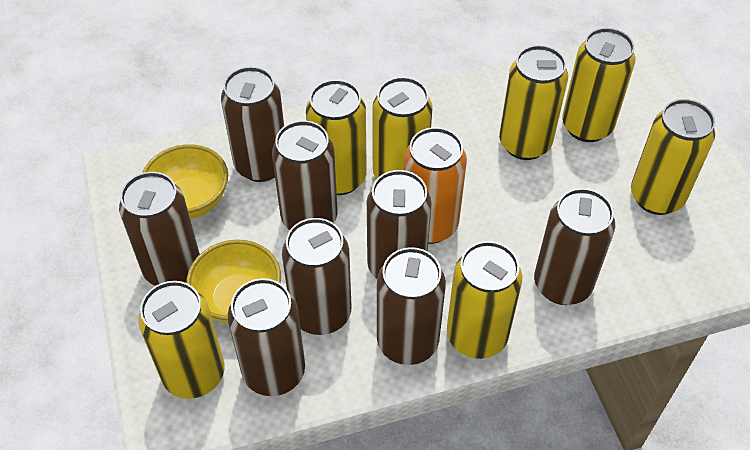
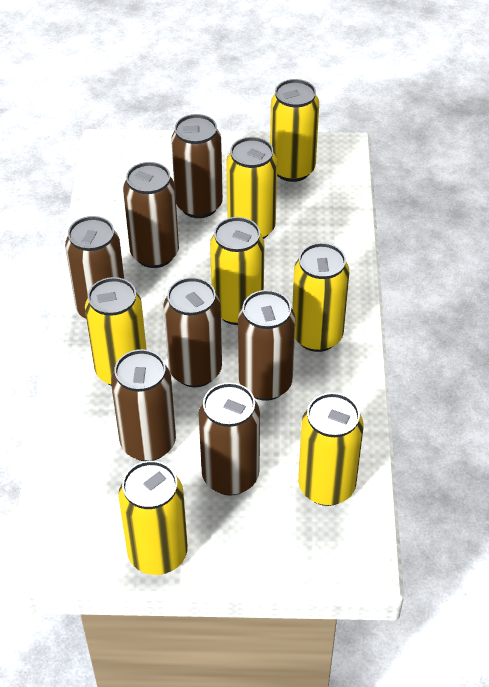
brown can: 8 -> 7
orange can: 1 -> 0
yellow bowl: 2 -> 0

